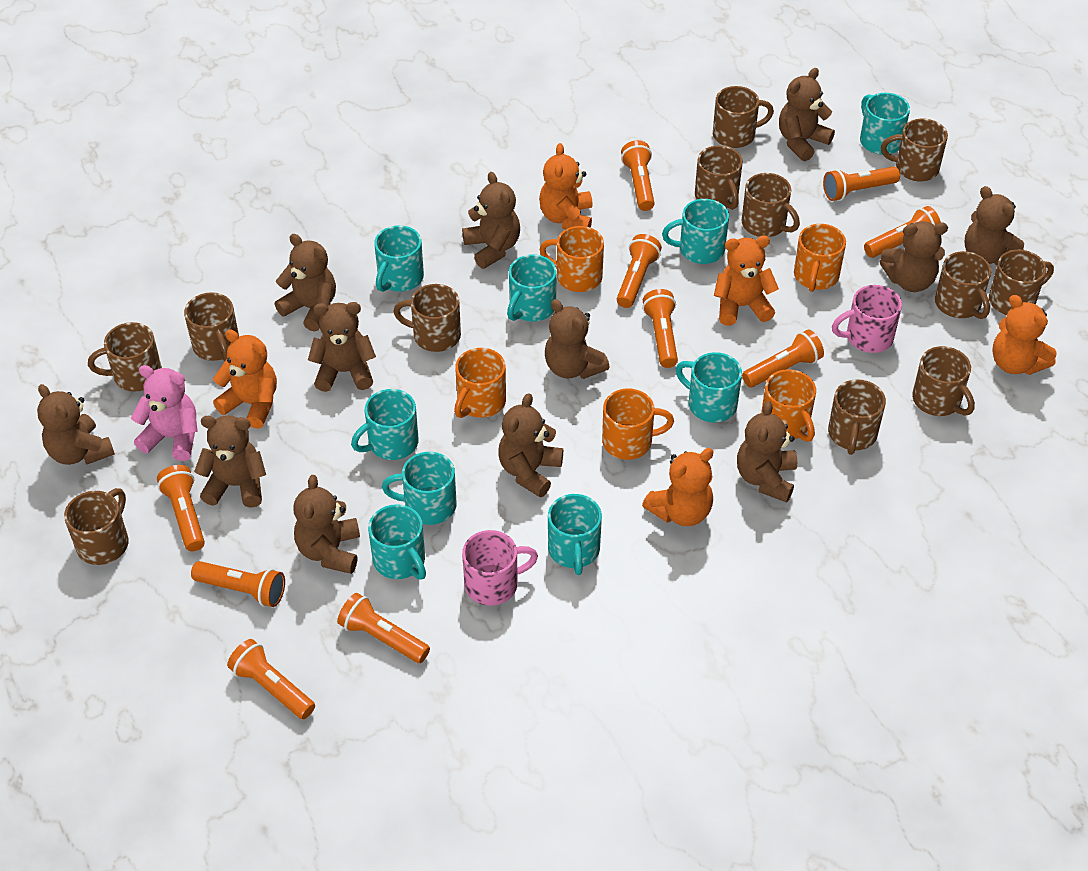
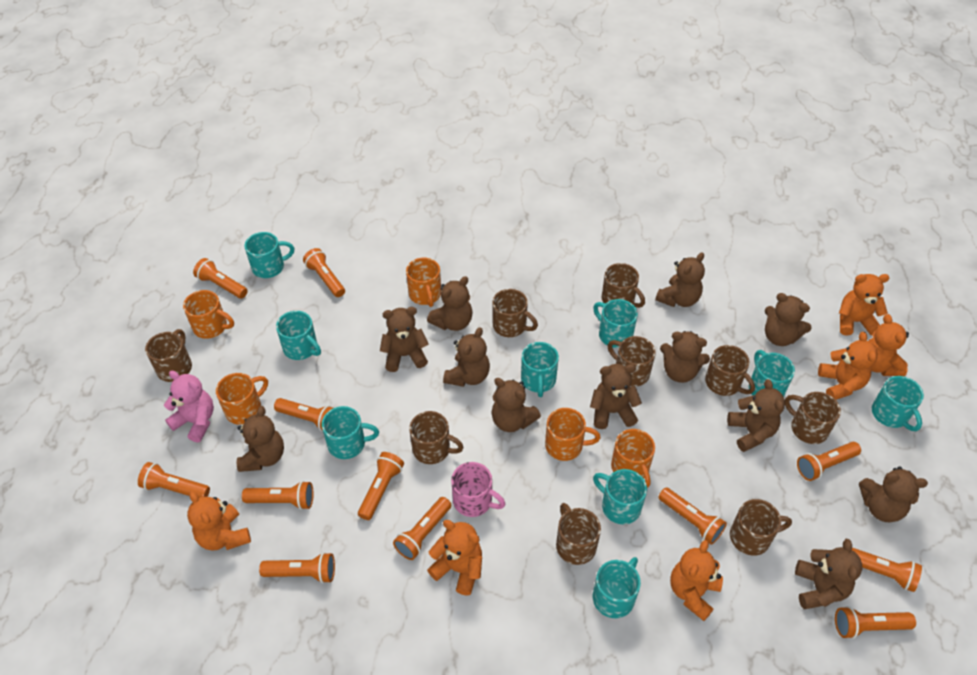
brown mug: 12 -> 9
orange flashlight: 10 -> 12
orange teddy bear: 5 -> 6
pink mug: 2 -> 1

